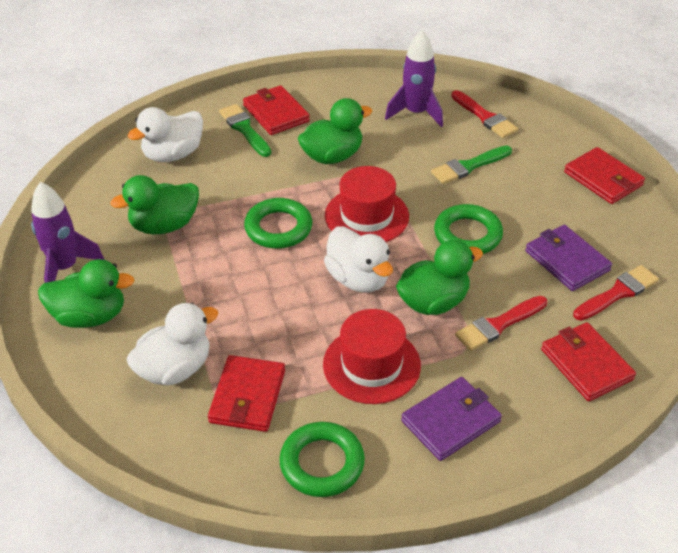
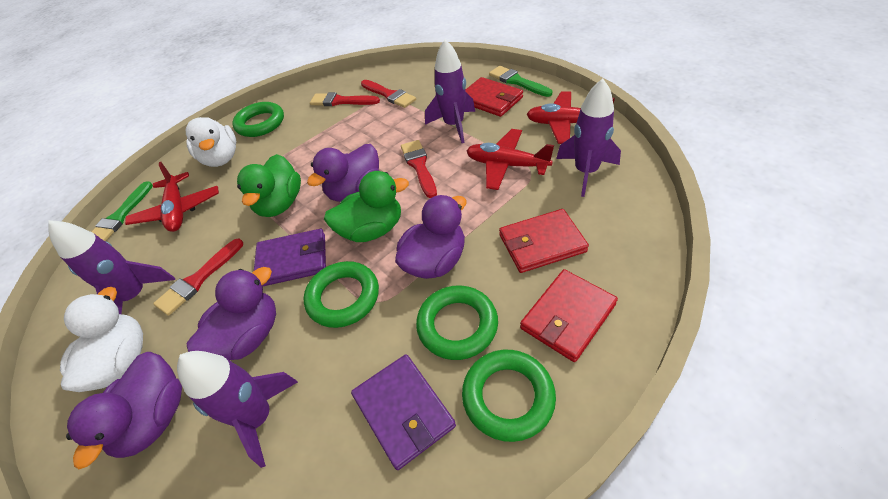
green duck: 4 -> 2
green ring: 3 -> 4
purple duck: 0 -> 4
purple rocket: 2 -> 4
red brush: 3 -> 4
red hat: 2 -> 0
red plane: 0 -> 3
red wallet: 4 -> 3
white duck: 3 -> 2

